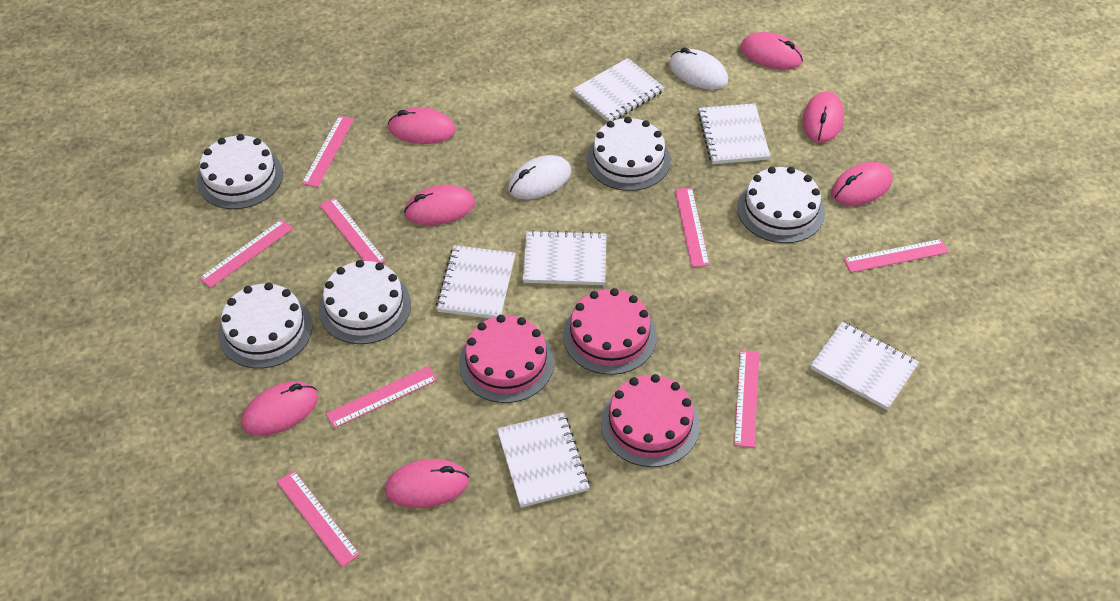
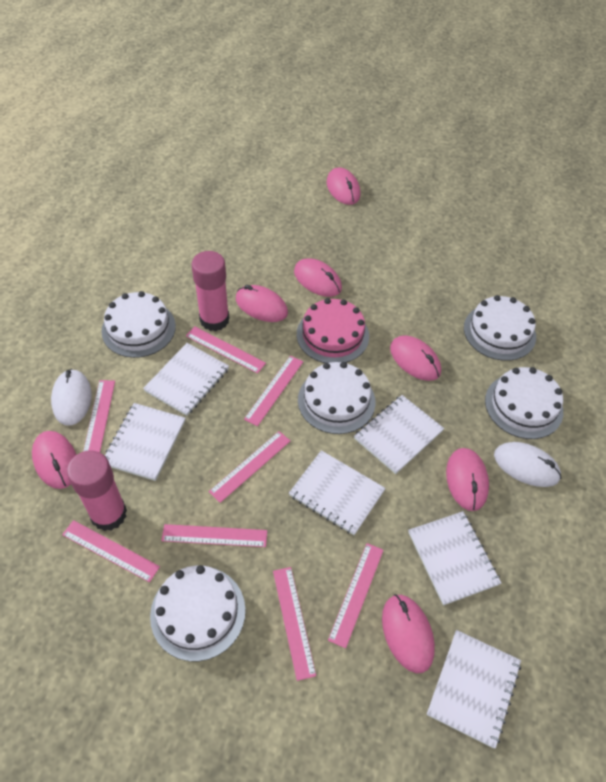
pink cake: 3 -> 1
pink glue stick: 0 -> 2

